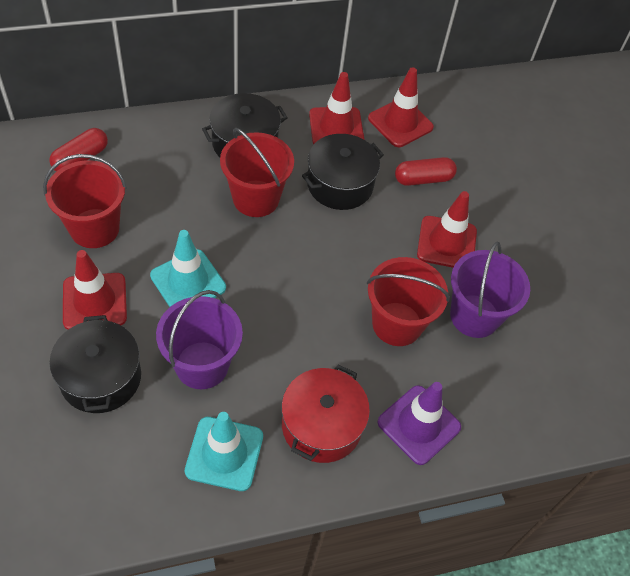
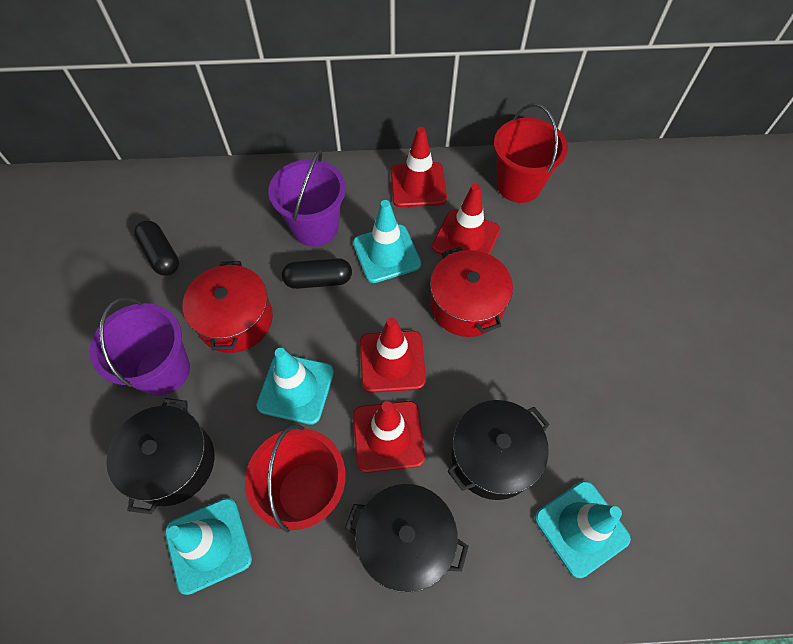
black capsule: 0 -> 2
purple traffic cone: 1 -> 0
red bucket: 3 -> 2
red capsule: 2 -> 0
red pot: 1 -> 2
turquoise traffic cone: 2 -> 4

